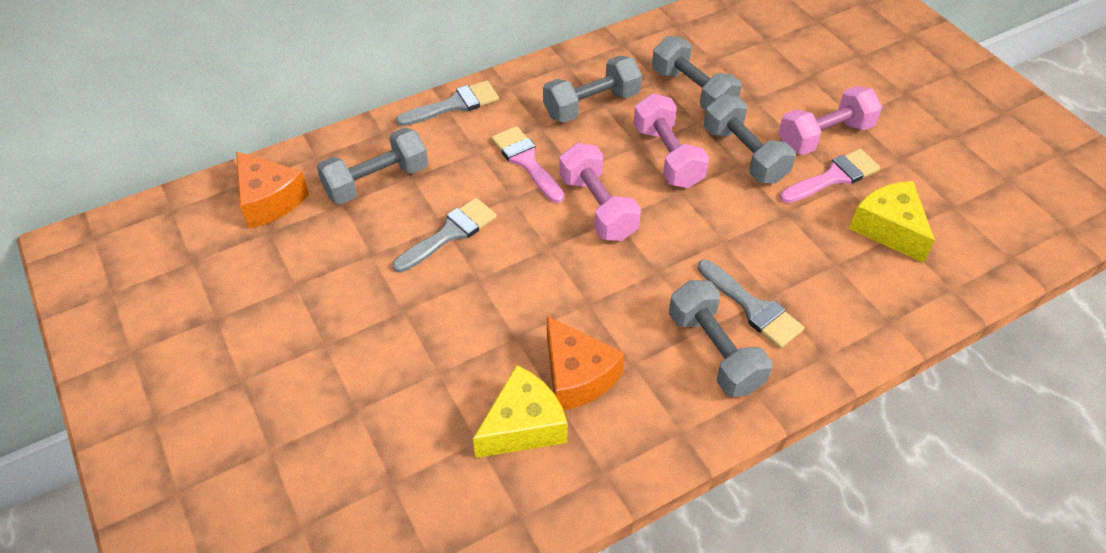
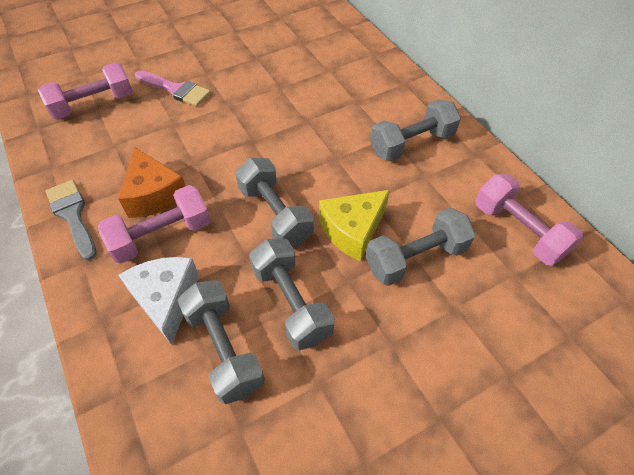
grey brush: 3 -> 1
orange cheese: 2 -> 1
pink brush: 2 -> 1
white cheese: 0 -> 1
yellow cheese: 2 -> 1

